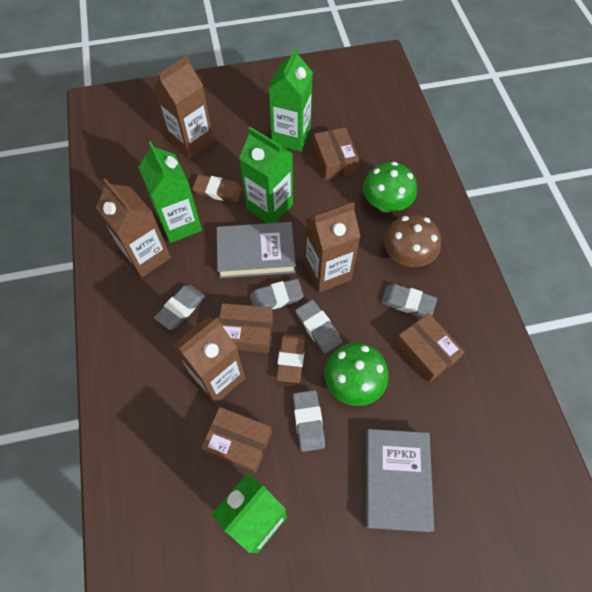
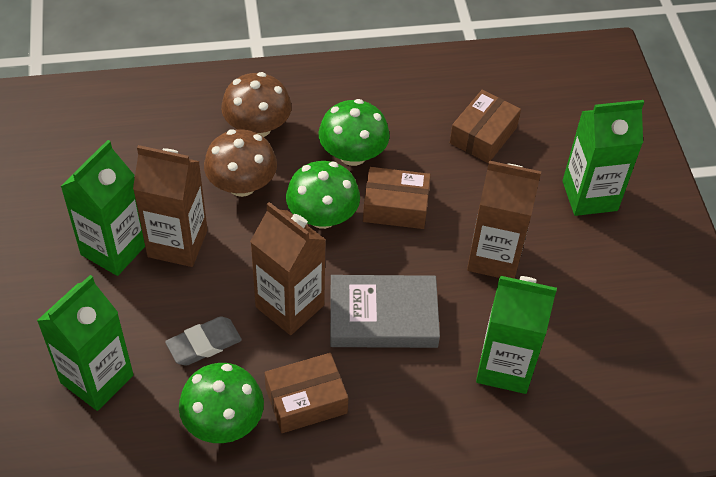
brown box: 4 -> 3
brown carton: 4 -> 3
brown eraser: 2 -> 0
brown mushroom: 1 -> 2
green mushroom: 2 -> 3
grey book: 2 -> 1
grey eraser: 5 -> 1

